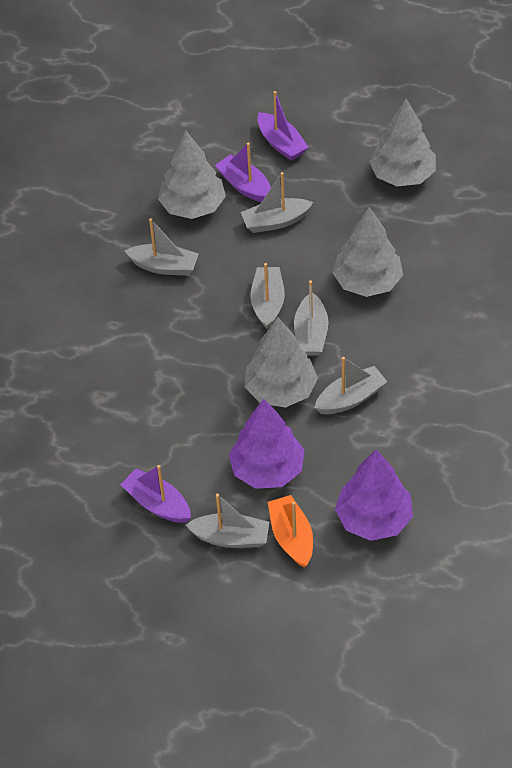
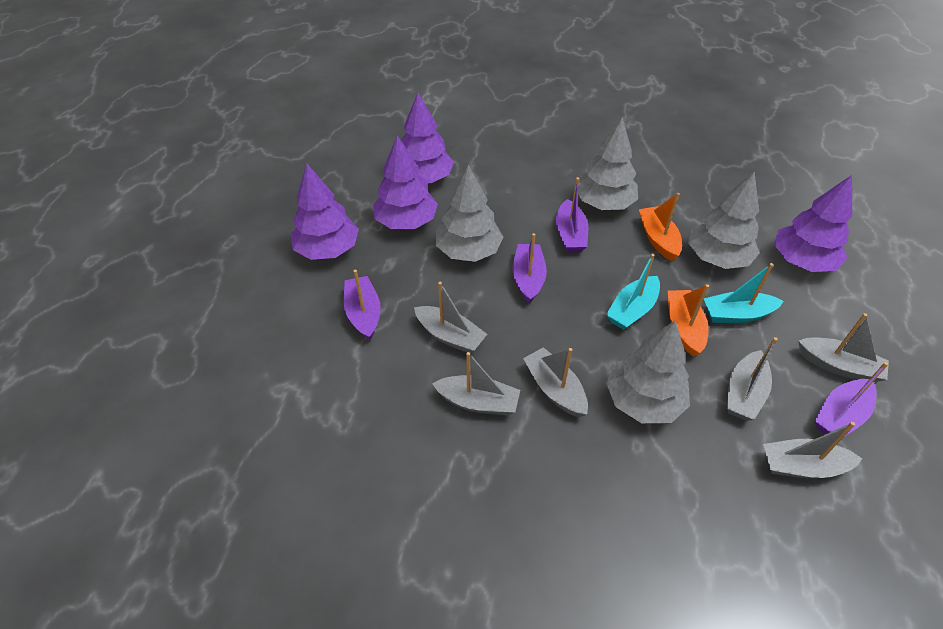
orange boat: 1 -> 2
purple boat: 3 -> 4
purple tree: 2 -> 4
turquoise boat: 0 -> 2

